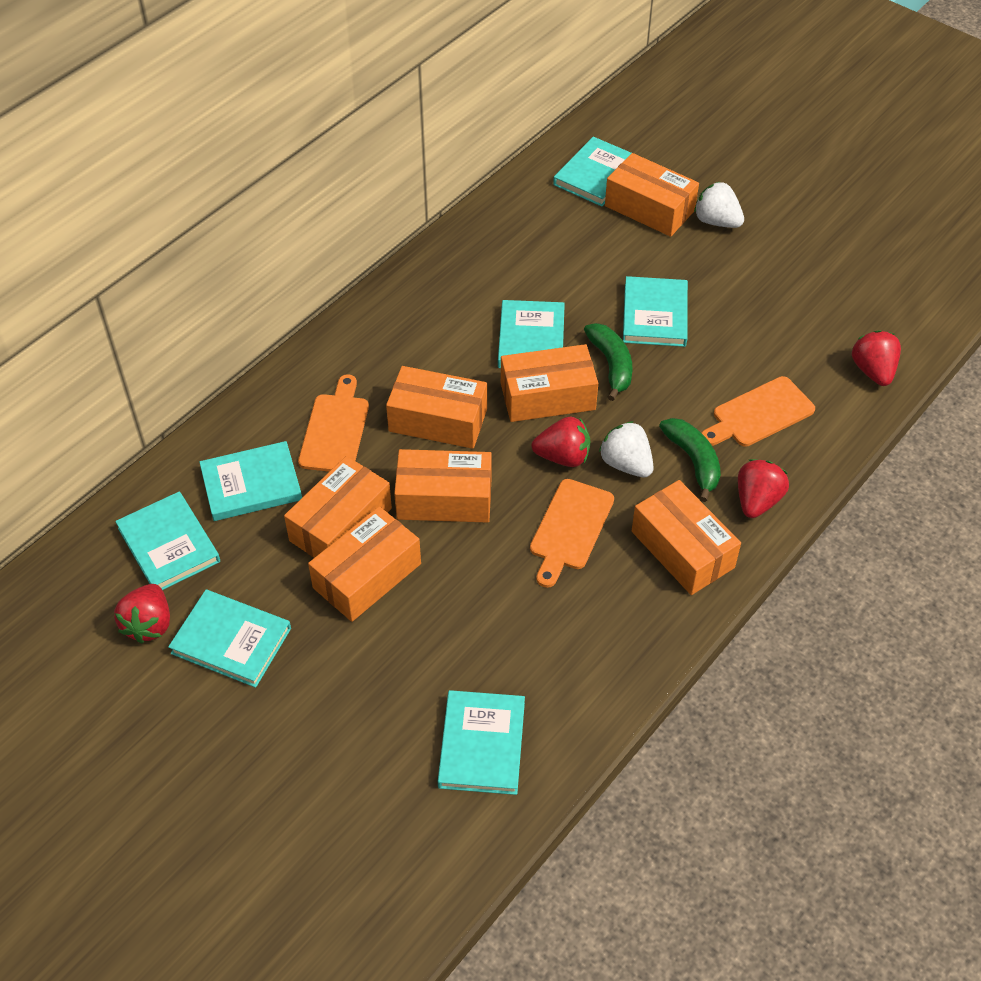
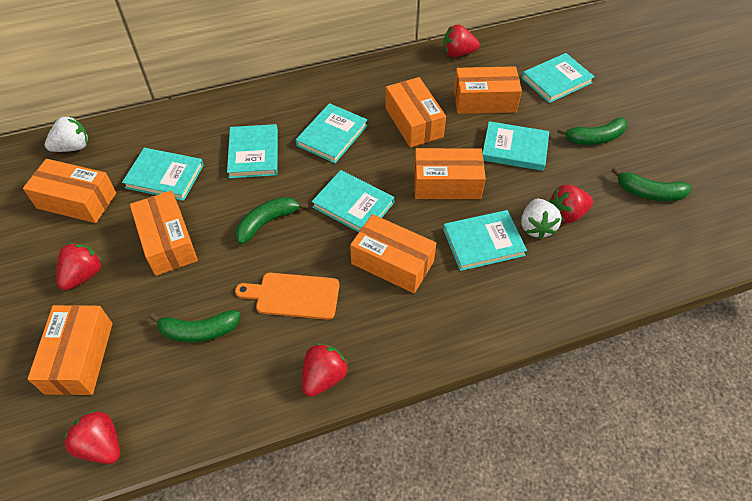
green banana: 2 -> 4
orange cutting board: 3 -> 1
red strawberry: 4 -> 5

